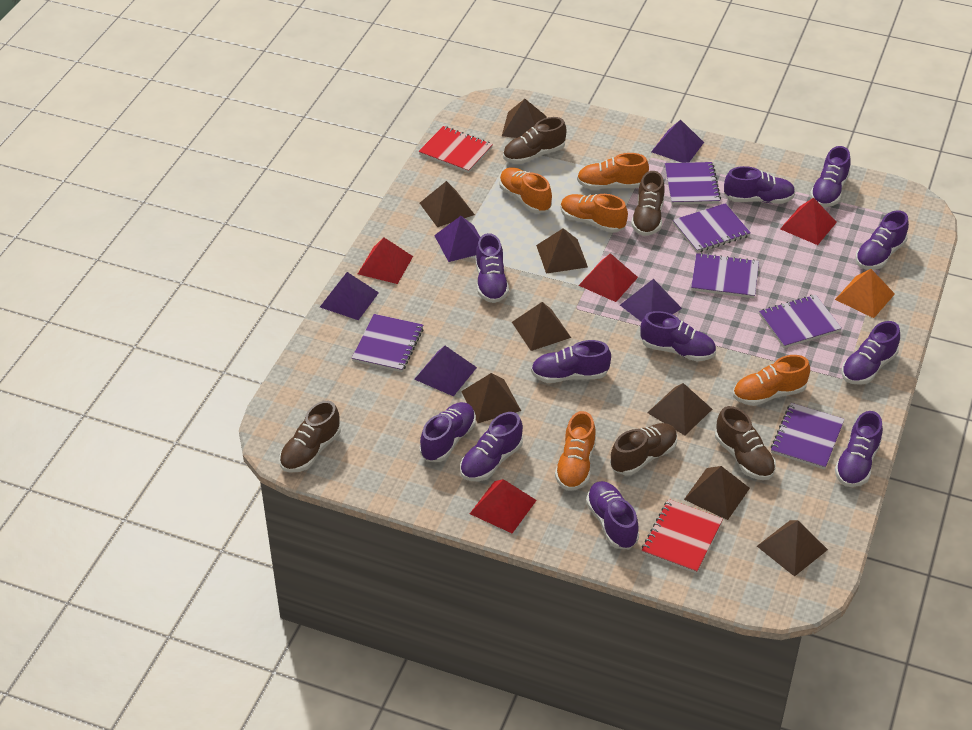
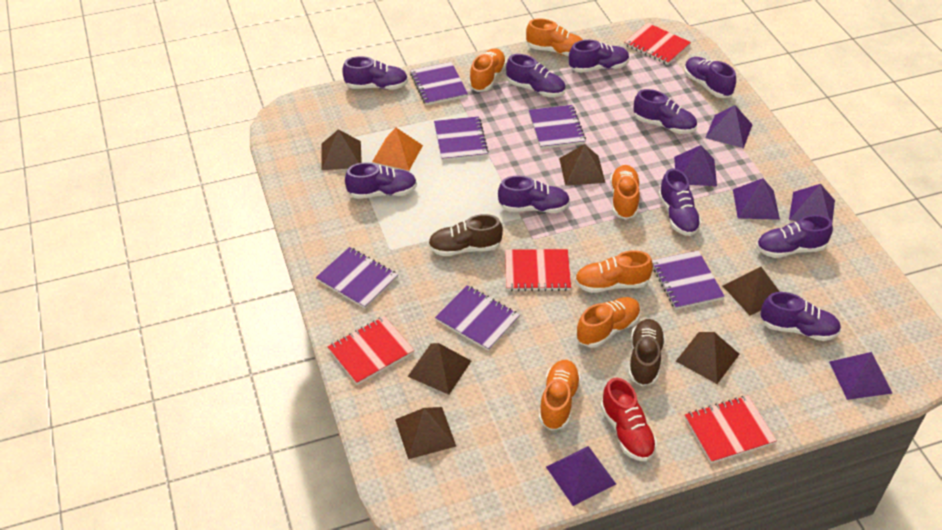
brown pyramid: 8 -> 6
brown shoe: 5 -> 2
orange shoe: 5 -> 6
purple pyramid: 5 -> 6
purple shoe: 11 -> 10
red notebook: 2 -> 4
red pyramid: 4 -> 0
red shoe: 0 -> 1

